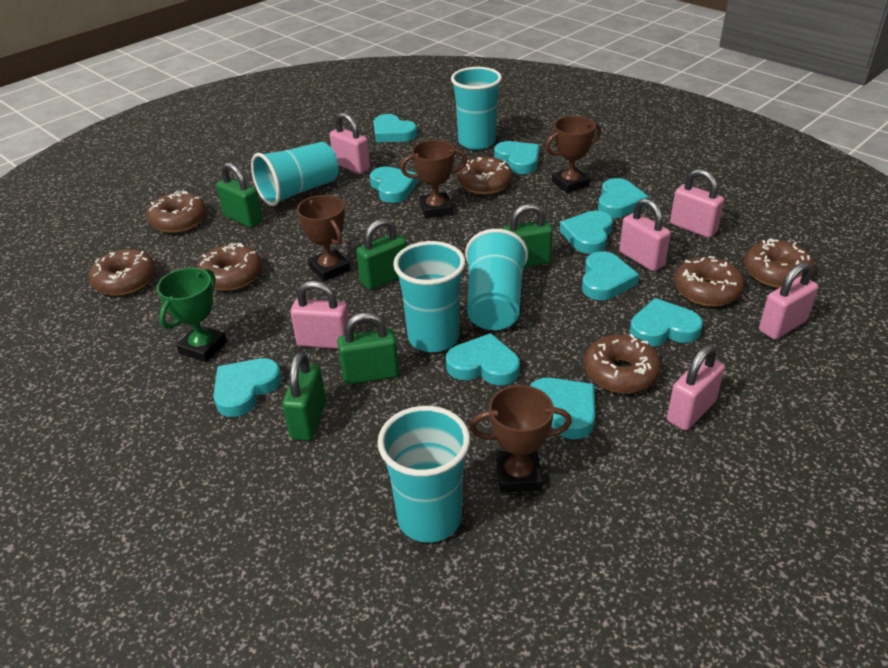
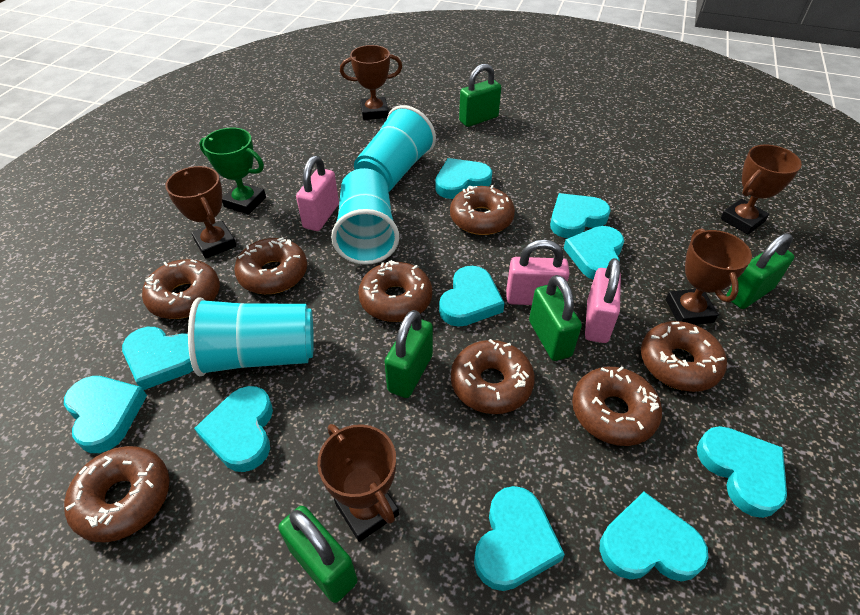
brown donut: 7 -> 8
brown trophy: 4 -> 5
pink padlock: 6 -> 3
turquoise cup: 5 -> 3

